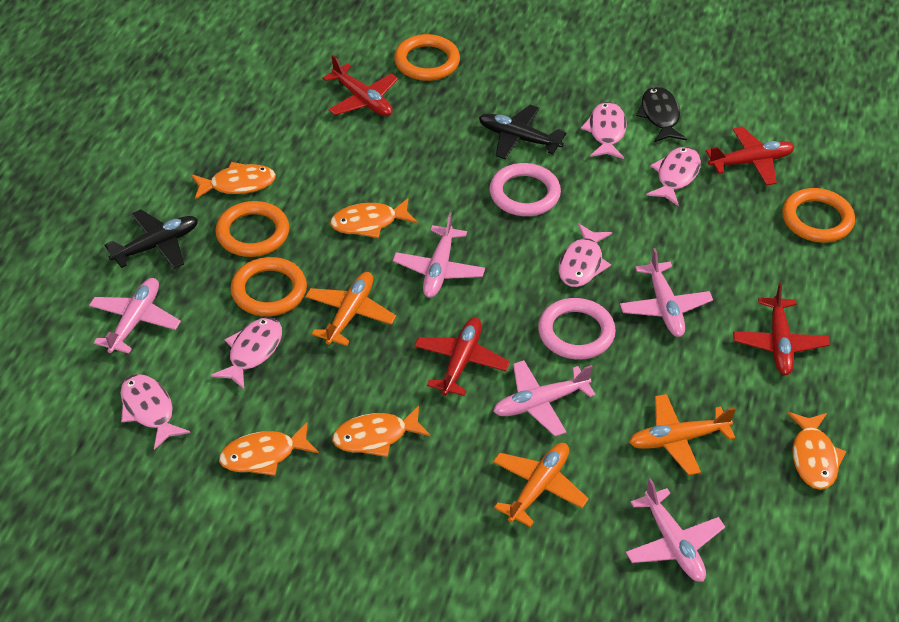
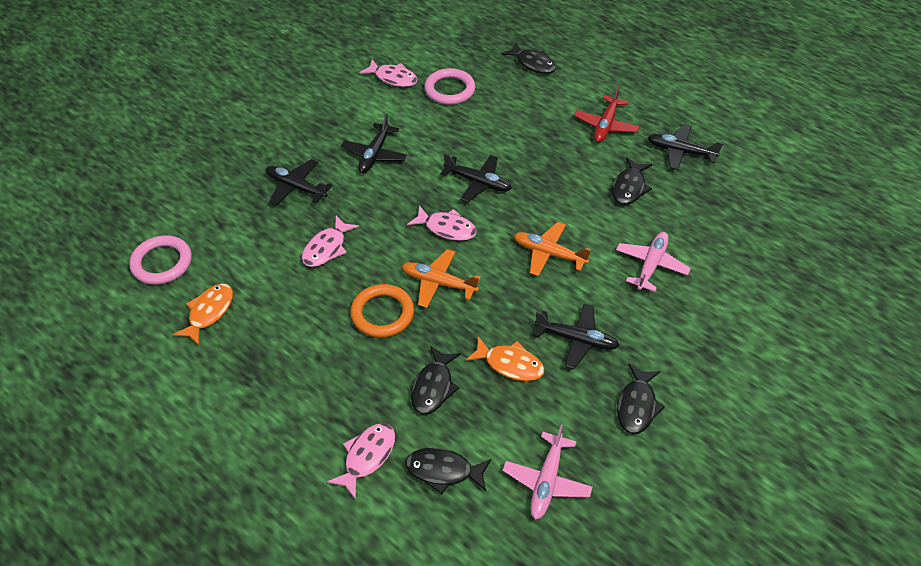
black fish: 1 -> 5
black plane: 2 -> 5
orange fish: 5 -> 2
orange plane: 3 -> 2
orange ring: 4 -> 1
pink fish: 5 -> 4
pink plane: 5 -> 2
red plane: 4 -> 1

